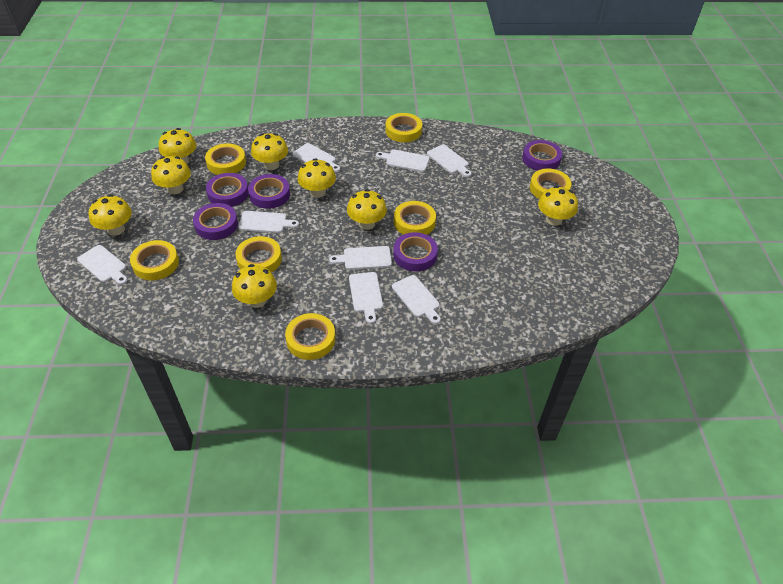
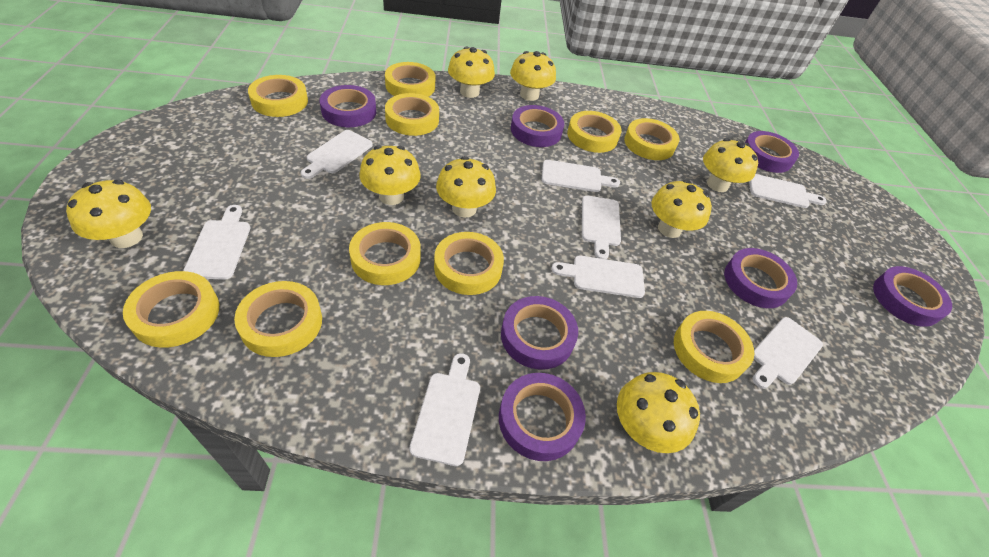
purple tape: 5 -> 7
yellow tape: 7 -> 10

